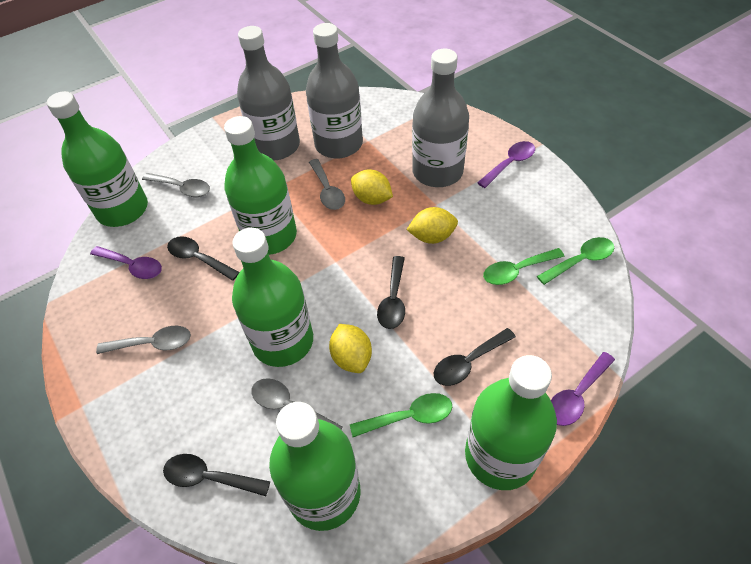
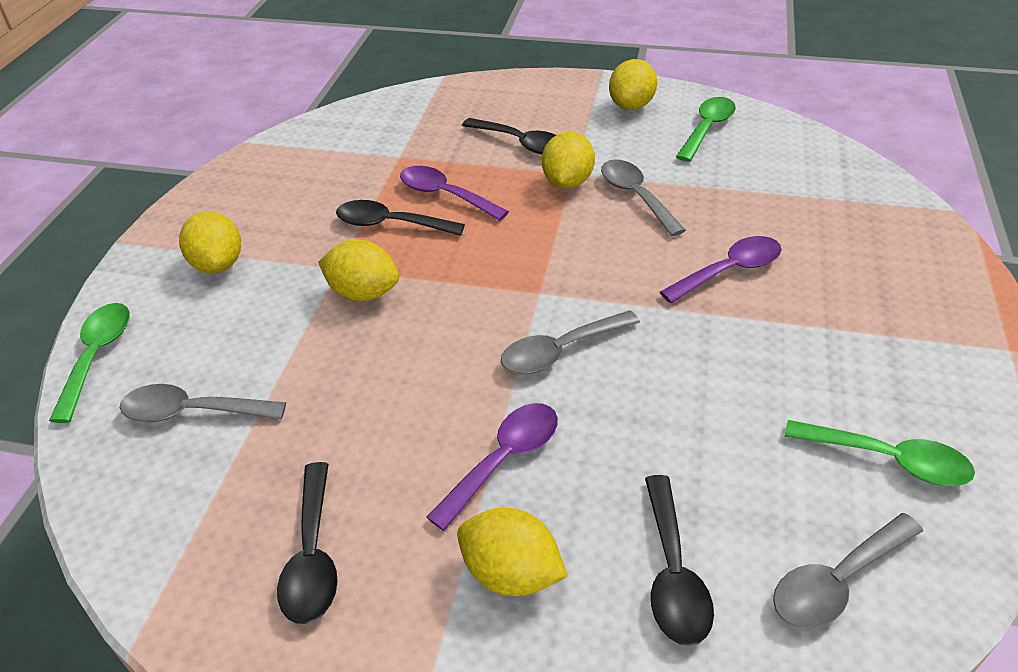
green bottle: 5 -> 0
grey bottle: 3 -> 0
yellow lemon: 3 -> 5

